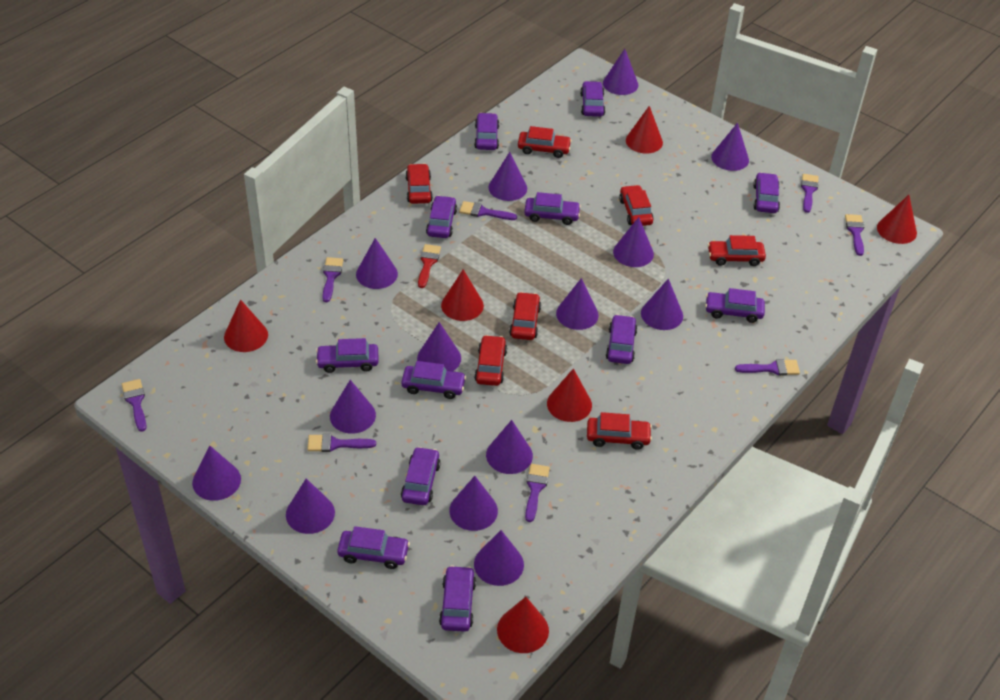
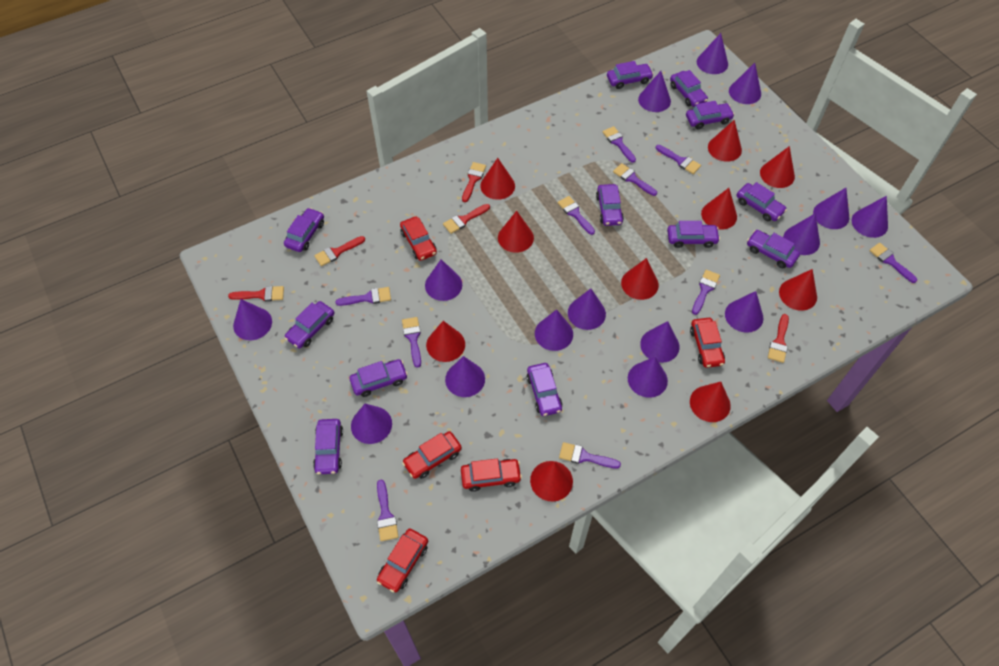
purple brush: 8 -> 10
purple cone: 14 -> 15
red brush: 1 -> 5
red car: 7 -> 5
red cone: 6 -> 10

